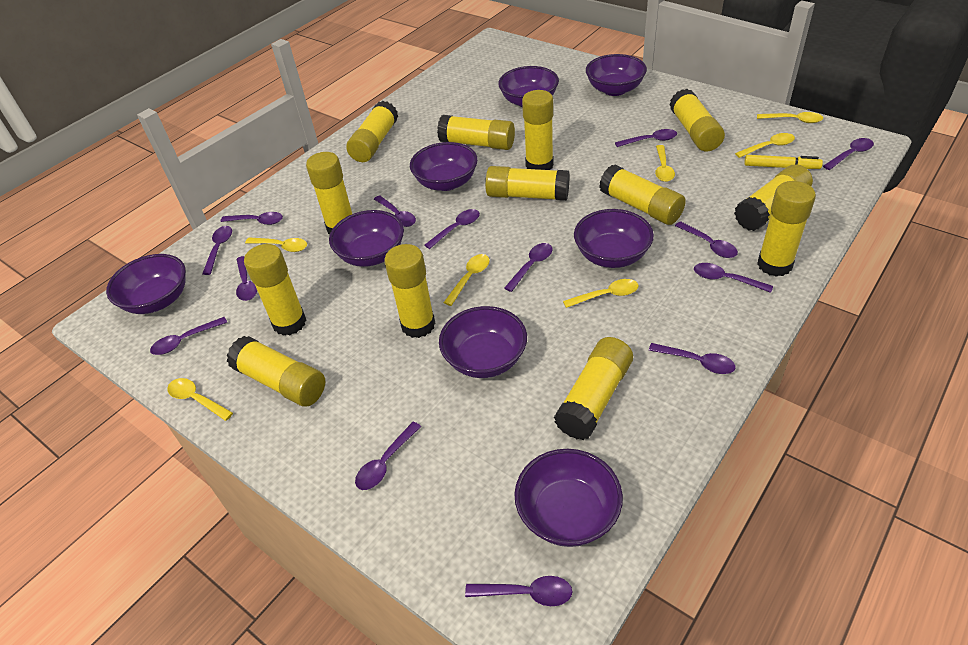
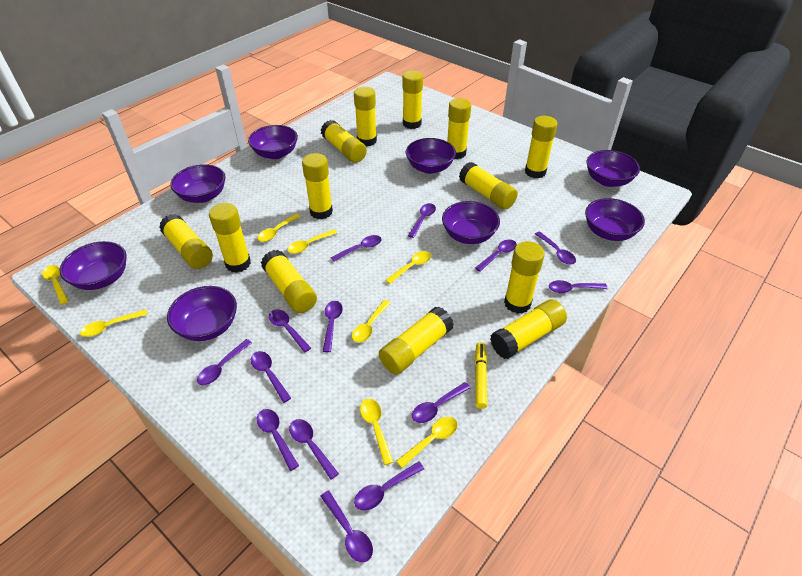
yellow spoon: 7 -> 8

